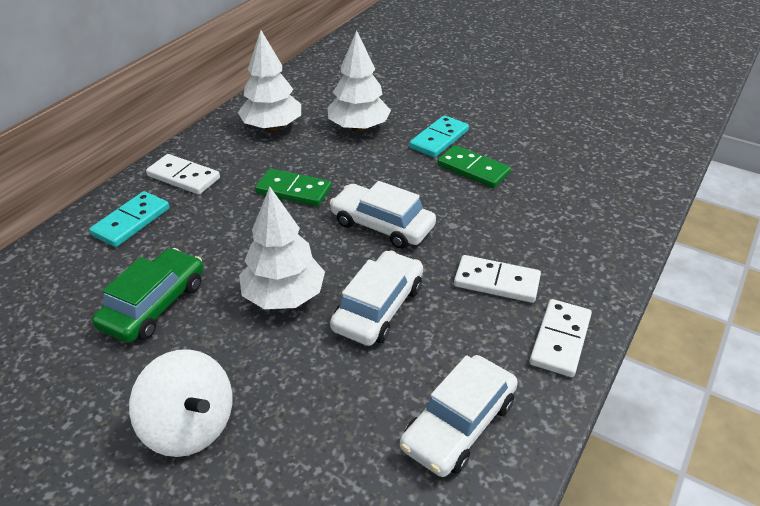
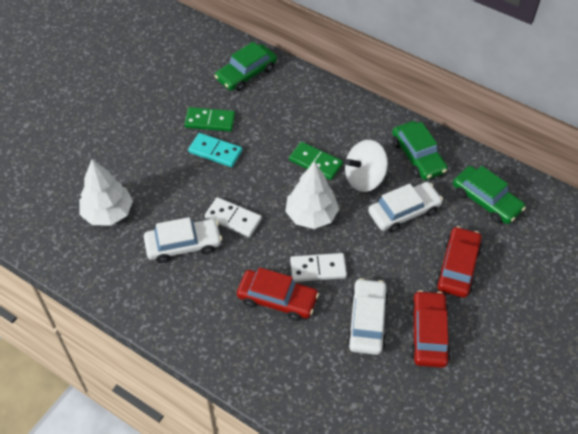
green car: 1 -> 3
red car: 0 -> 3
turquoise domino: 2 -> 1
white domino: 3 -> 2
white tree: 3 -> 2

